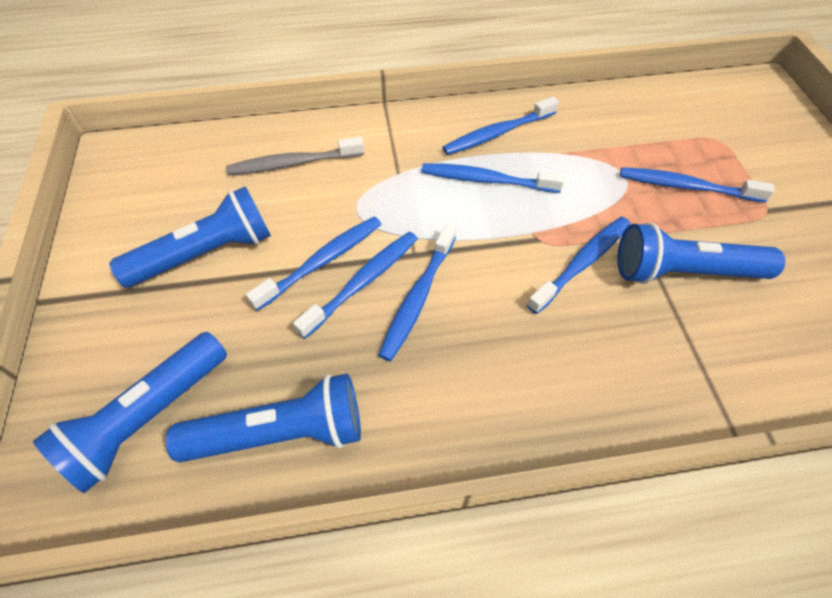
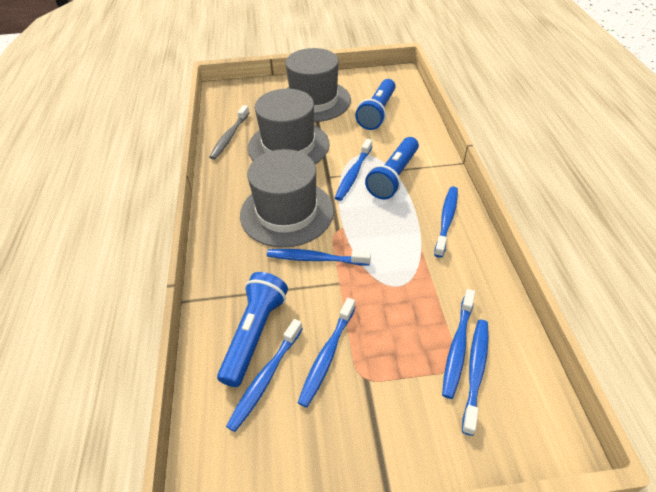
blue flashlight: 4 -> 3
grey hat: 0 -> 3

